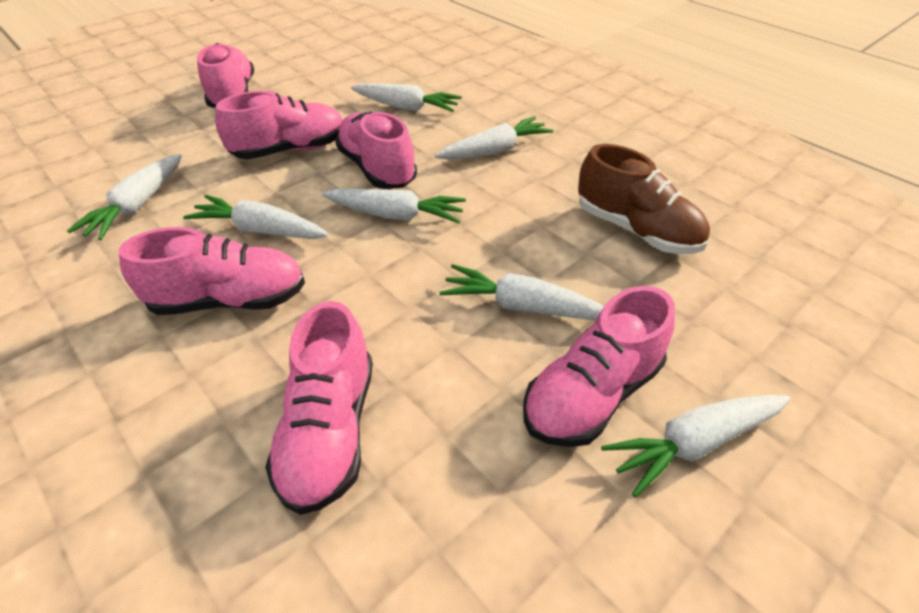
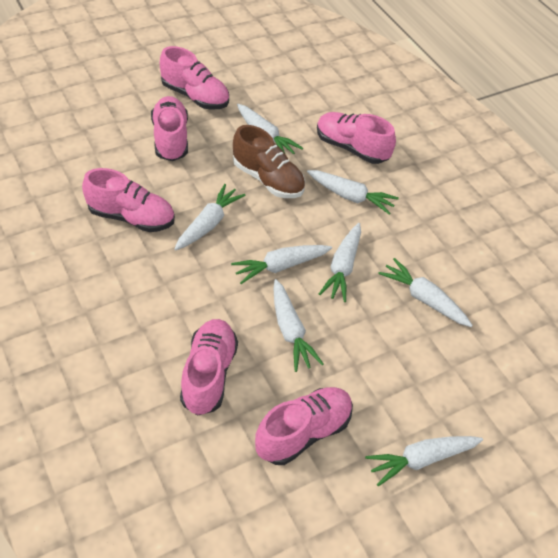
white carrot: 7 -> 8

